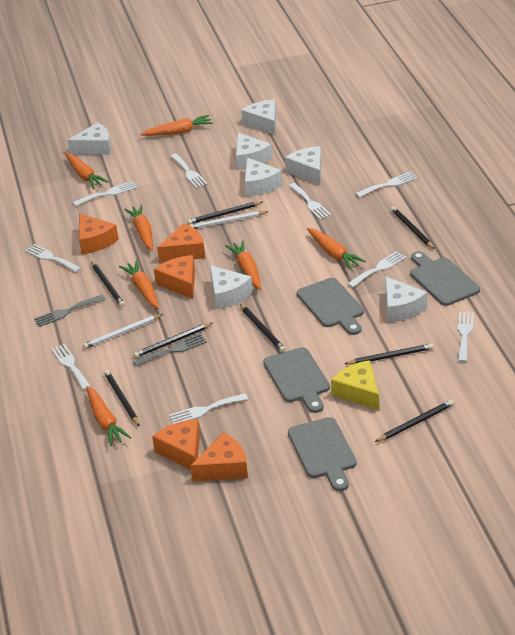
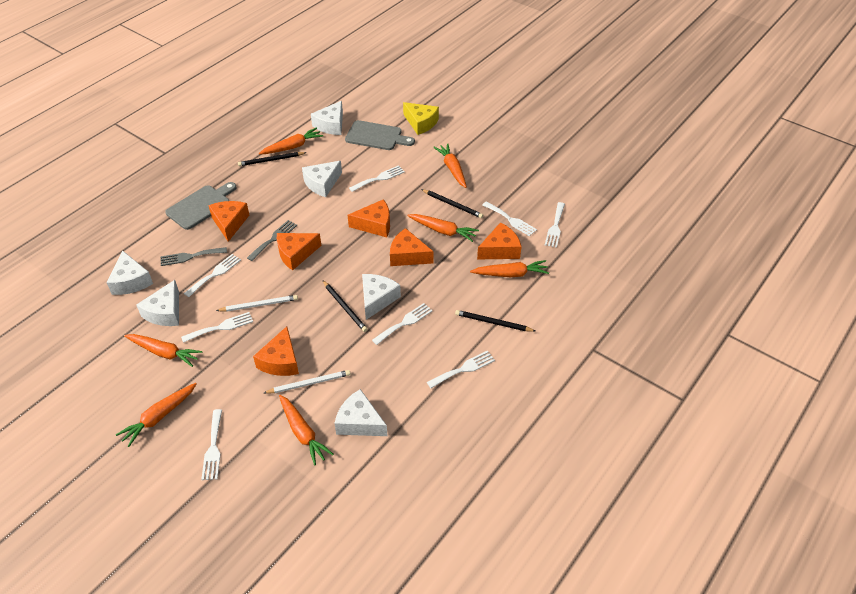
black pencil: 8 -> 4
grey cutting board: 4 -> 2
orange cheese: 5 -> 6
white cheese: 7 -> 6
white fork: 9 -> 8

